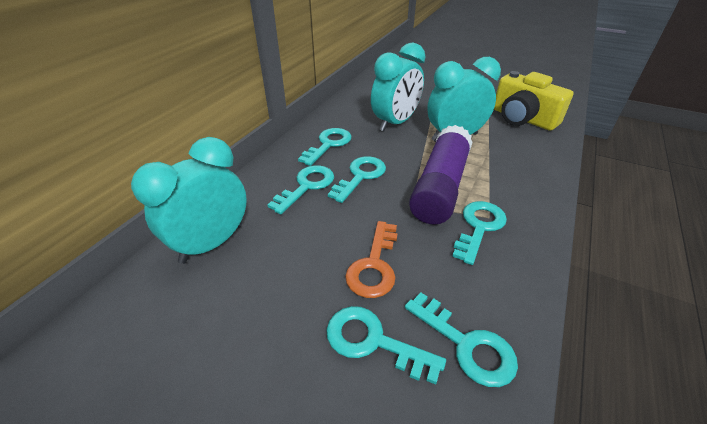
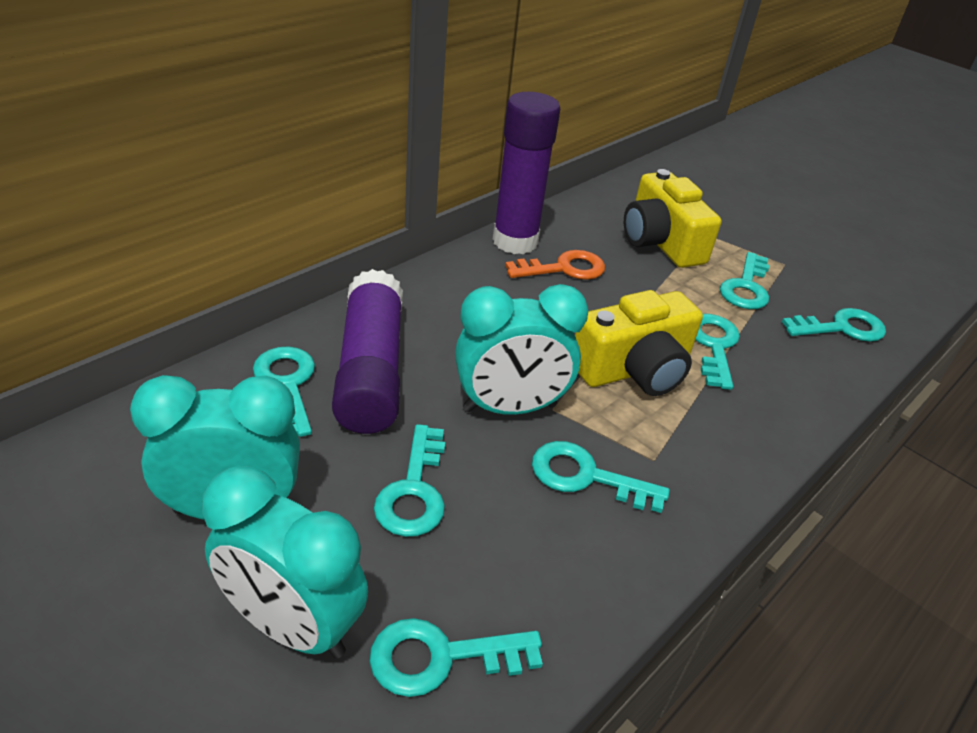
purple glue stick: 1 -> 2
turquoise key: 6 -> 7
yellow camera: 1 -> 2

